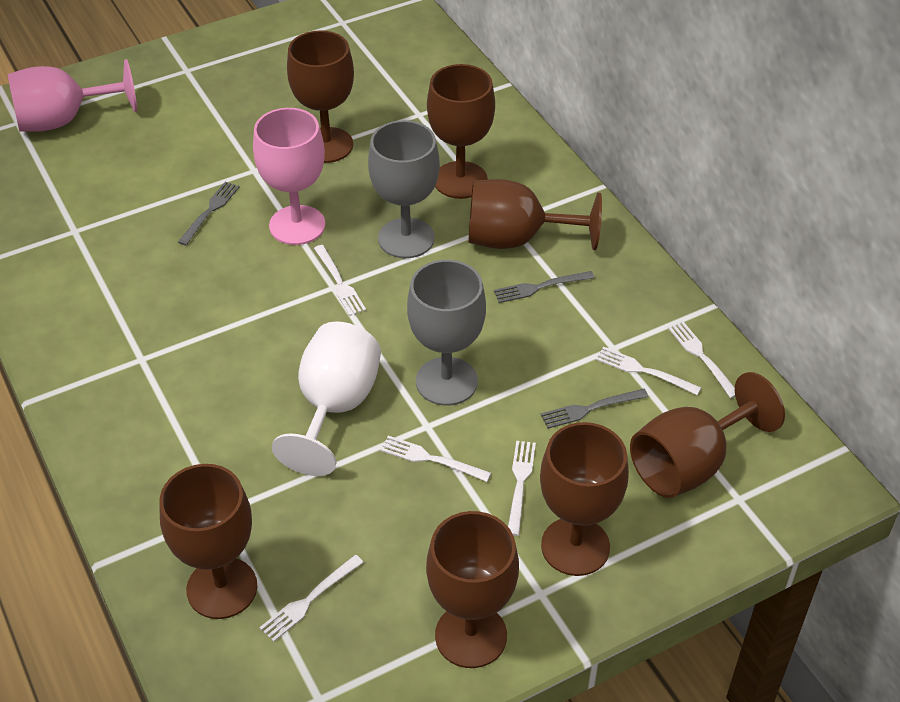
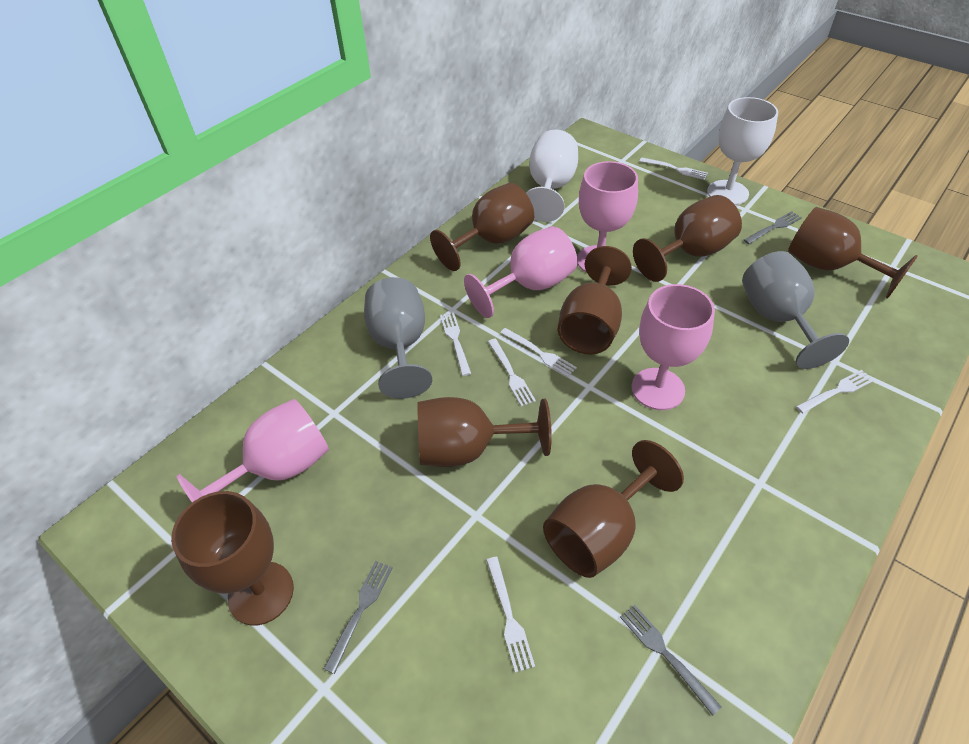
pink goblet: 2 -> 4
white goblet: 1 -> 2

